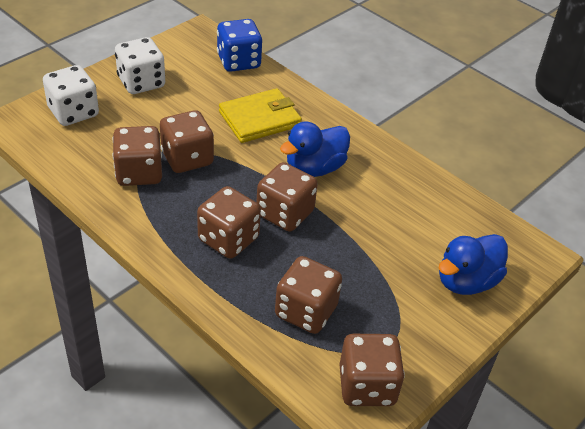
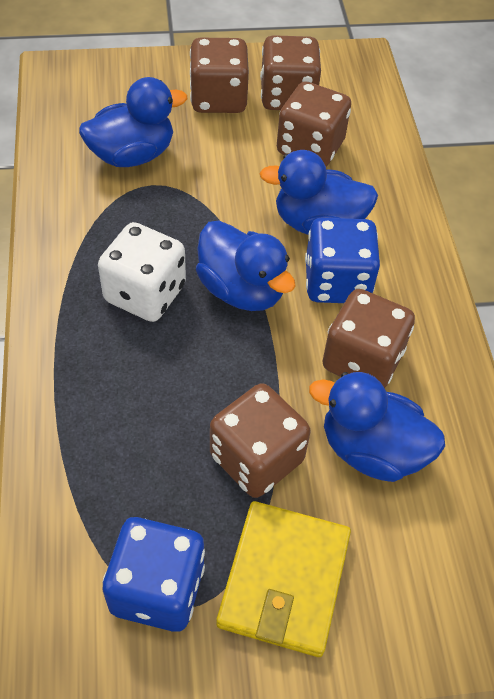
blue dice: 1 -> 2
blue duck: 2 -> 4
brown dice: 6 -> 5
white dice: 2 -> 1

